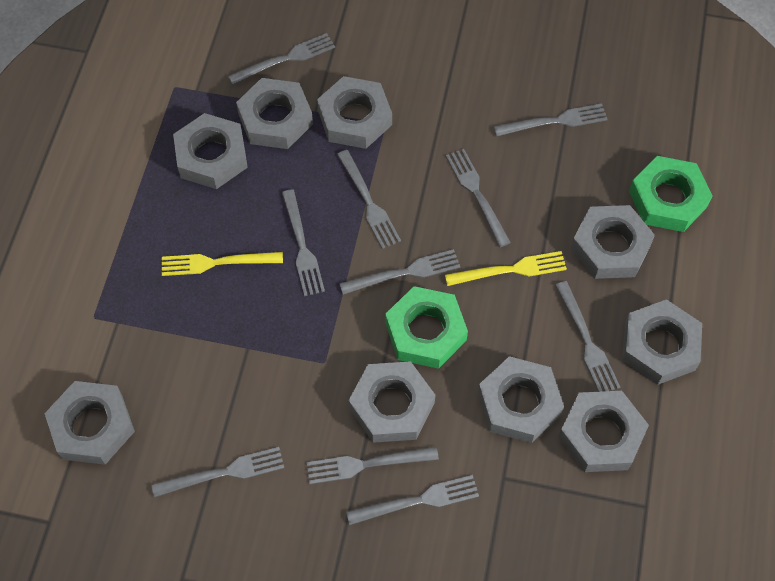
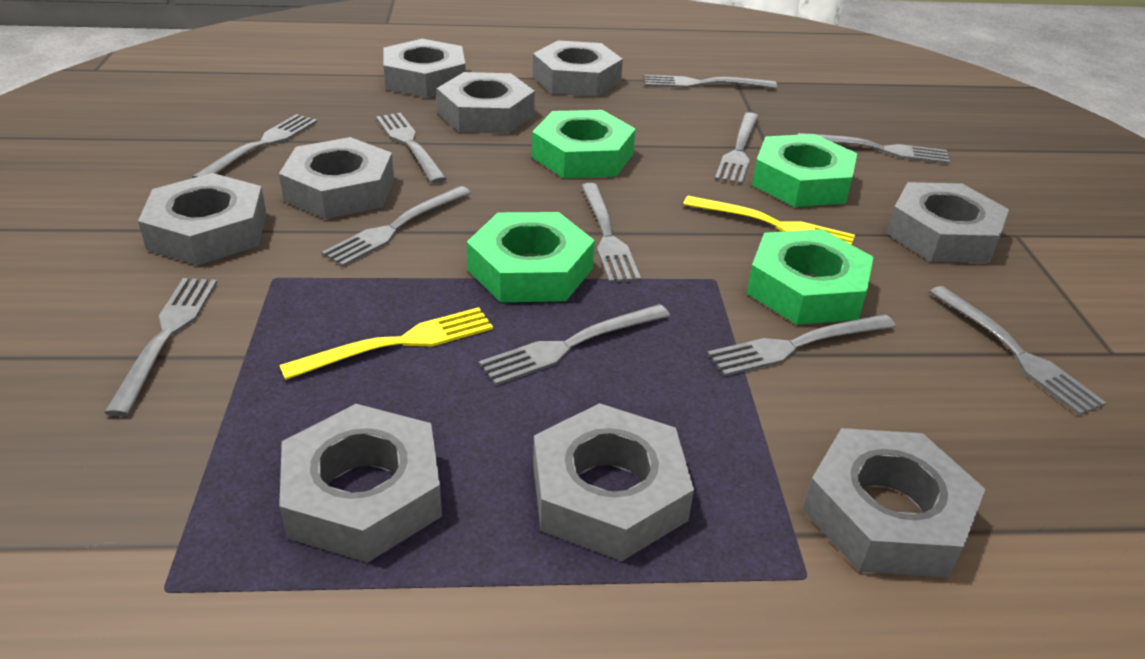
green nut: 2 -> 4
grey fork: 10 -> 11

